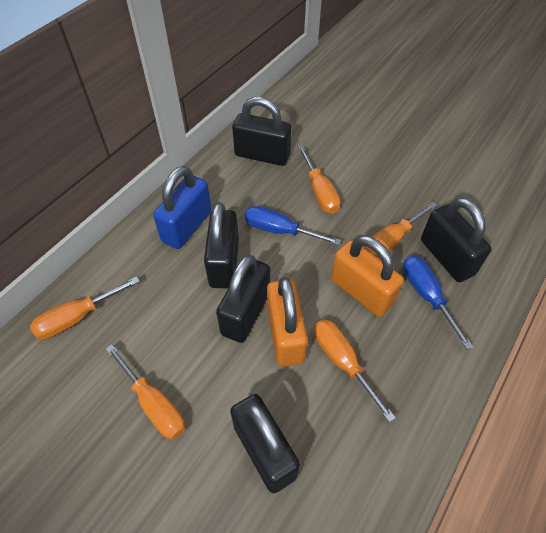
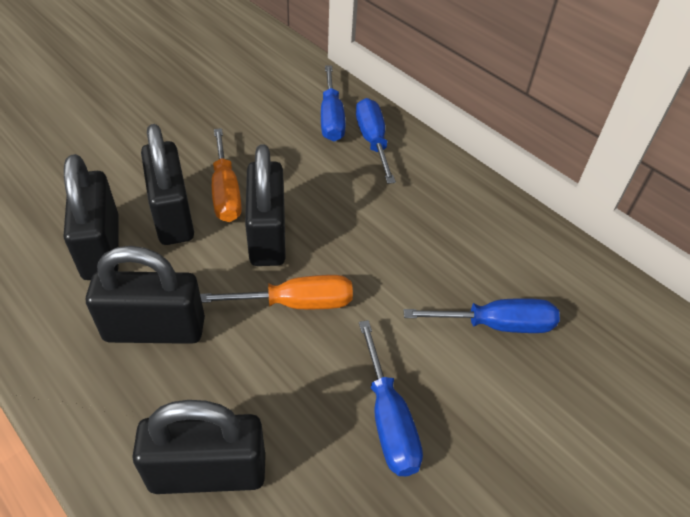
blue padlock: 1 -> 0
blue screwdriver: 2 -> 4
orange padlock: 2 -> 0
orange screwdriver: 5 -> 2

